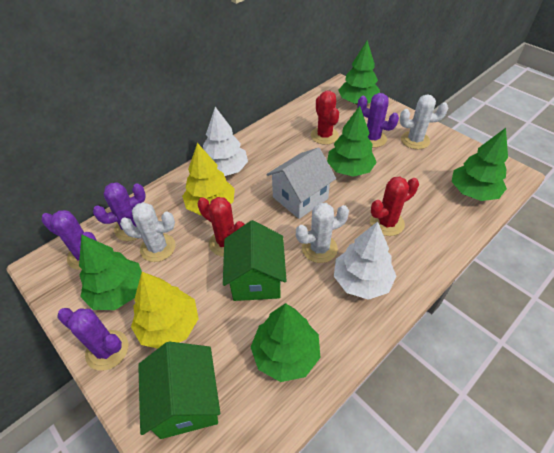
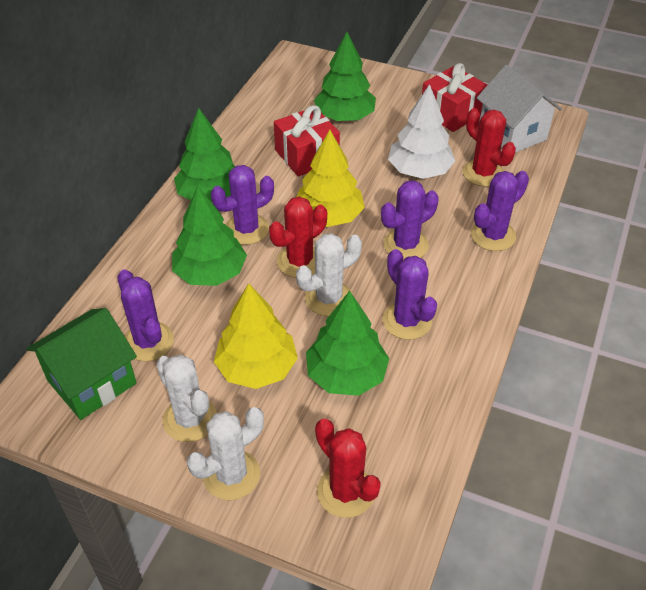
green house: 2 -> 1
green tree: 5 -> 4
purple cactus: 4 -> 5
red gift: 0 -> 2
white tree: 2 -> 1

